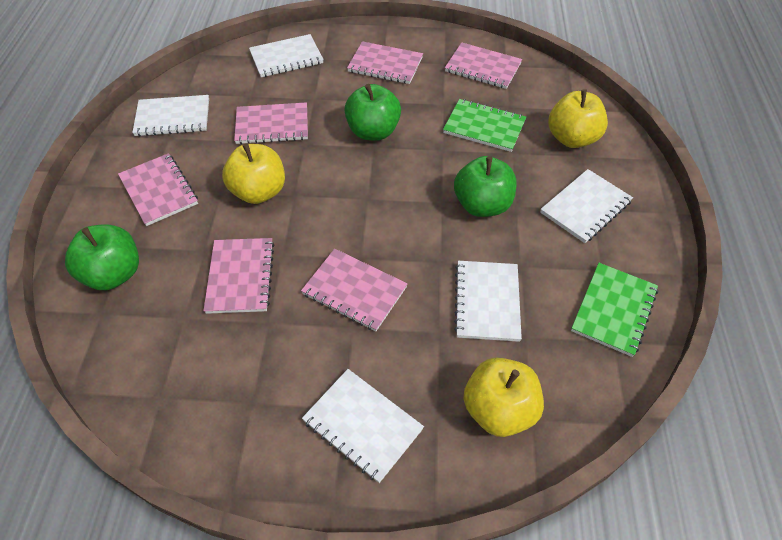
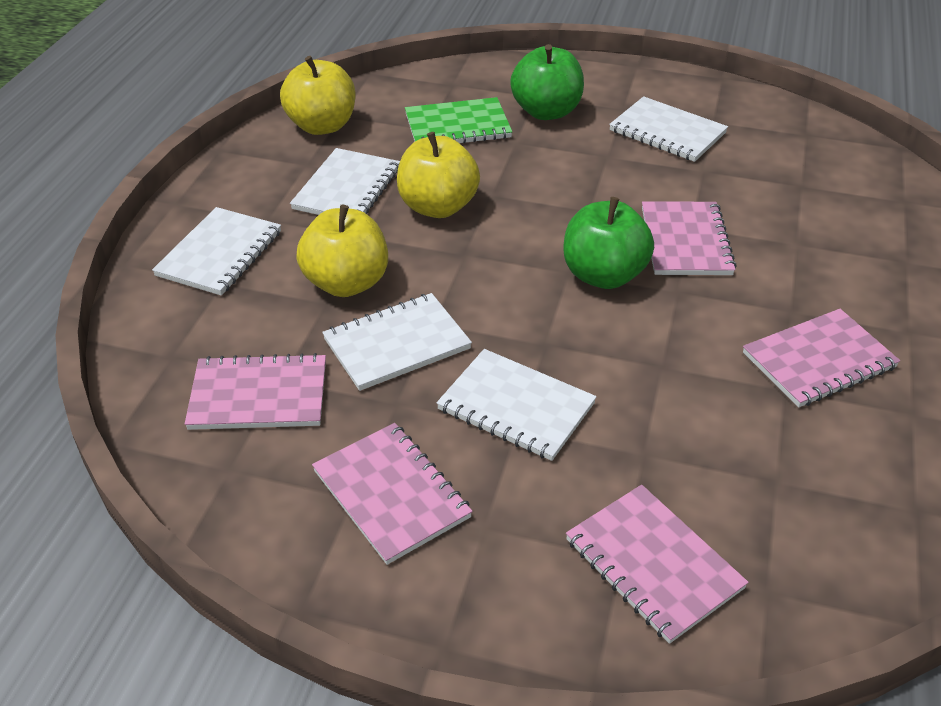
green apple: 3 -> 2
green notebook: 2 -> 1
pink notebook: 6 -> 5

